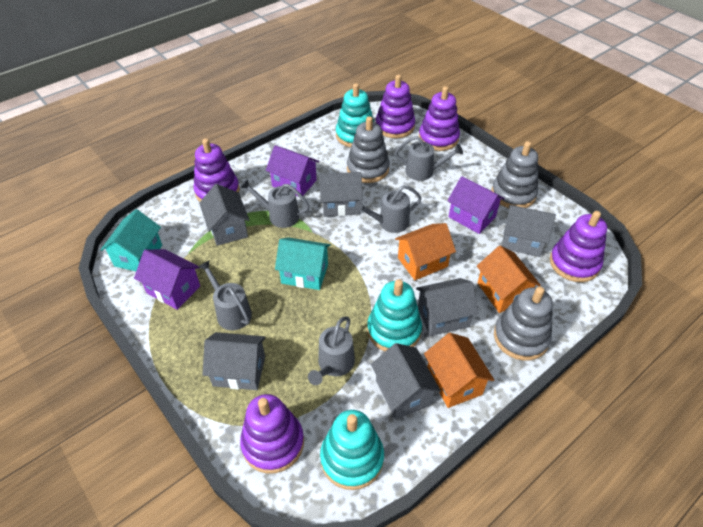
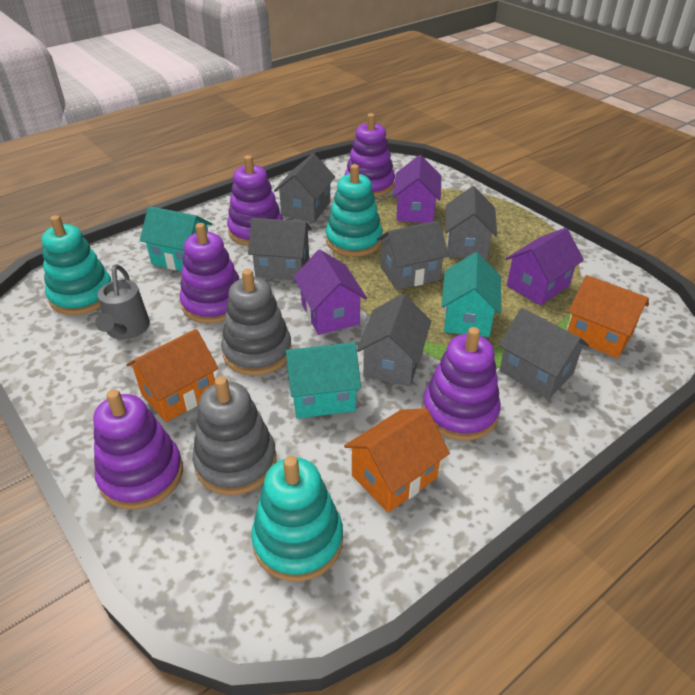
grey stacking toy: 3 -> 2
grey watering can: 5 -> 1
turquoise house: 2 -> 3

